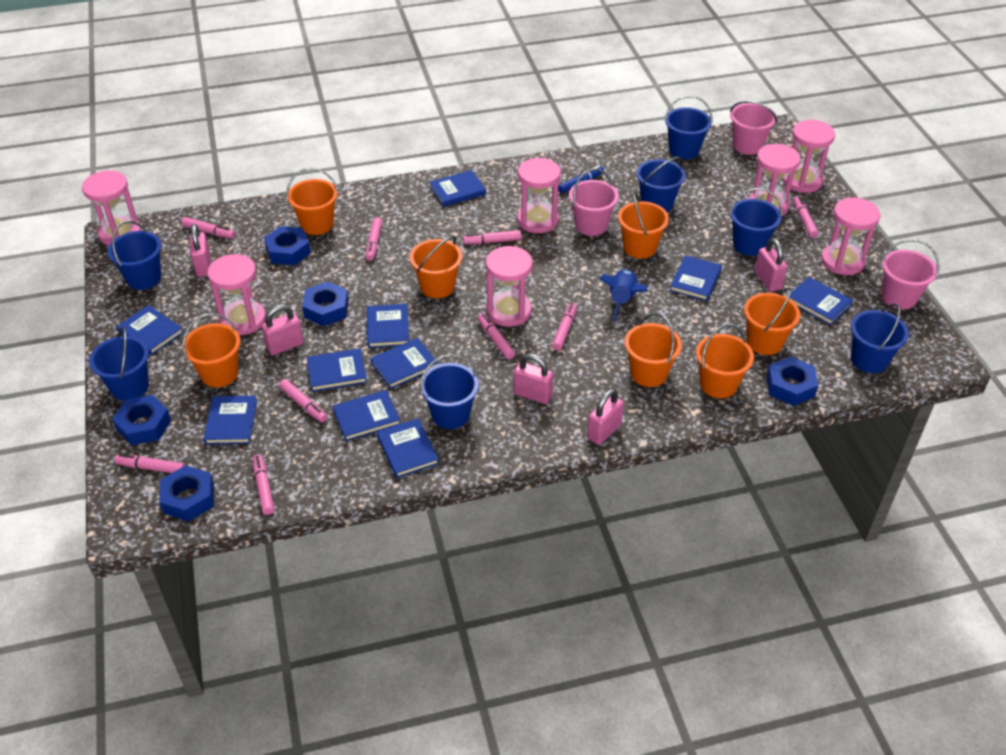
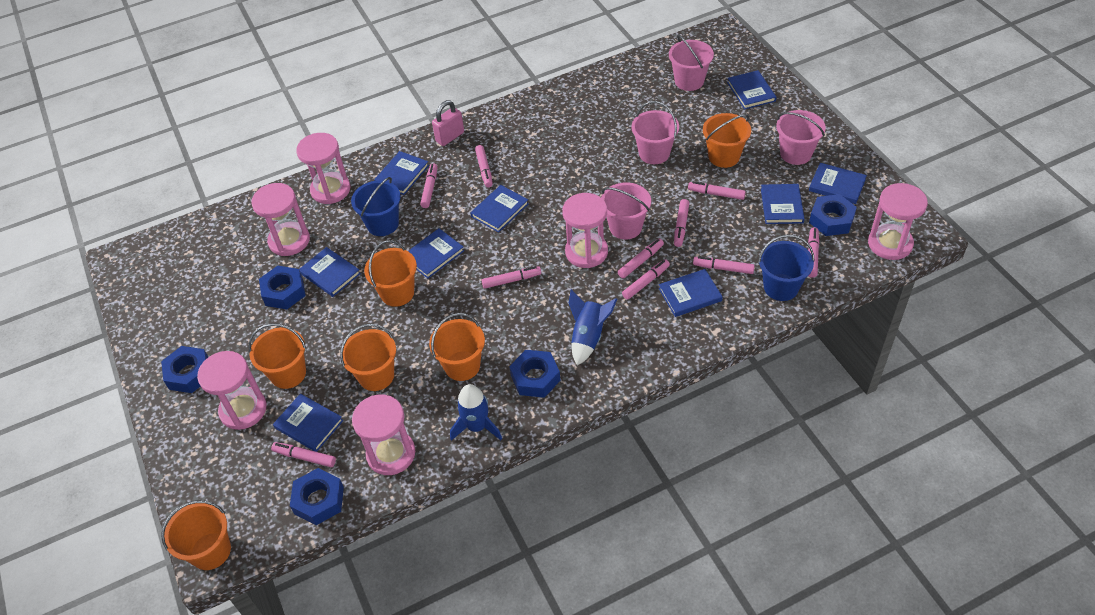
blue book: 10 -> 9
blue bucket: 7 -> 2
blue marker: 1 -> 0
blue rocket: 1 -> 2
orange bucket: 7 -> 6
pink bucket: 3 -> 4
pink hourglass: 7 -> 6
pink marker: 9 -> 10
pink padlock: 5 -> 1

